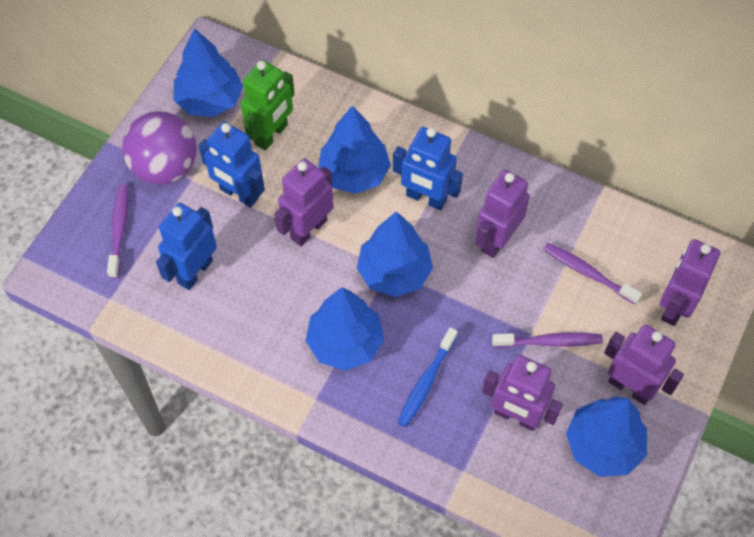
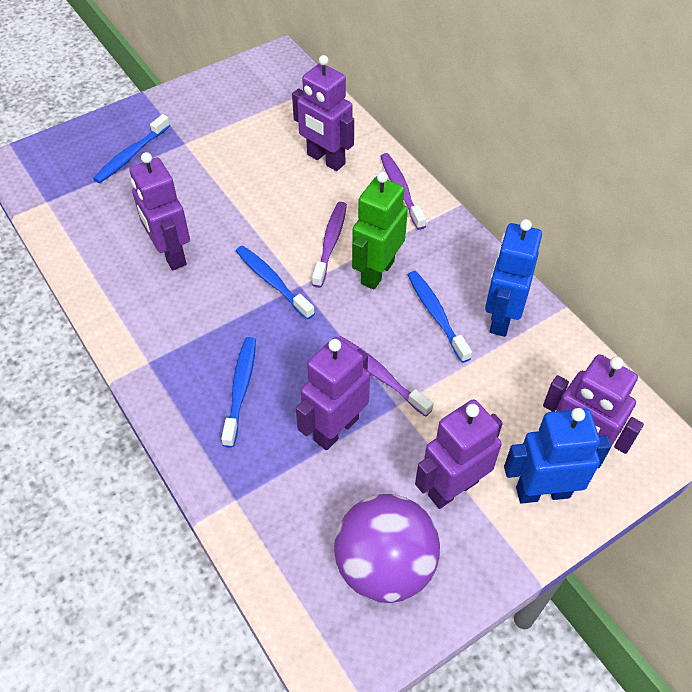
blue robot: 3 -> 2
blue toothbrush: 1 -> 4
blue tree: 5 -> 0

